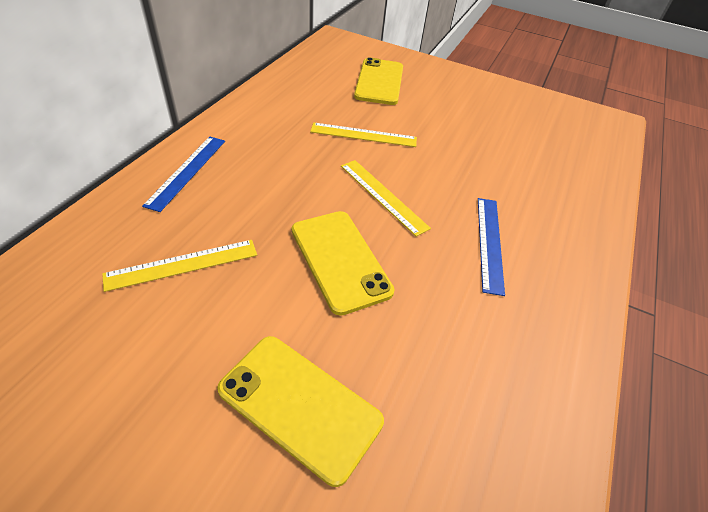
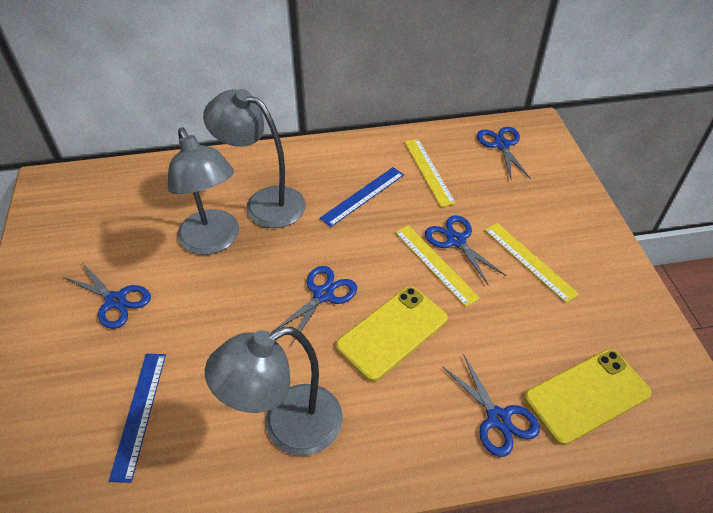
blue scissors: 0 -> 5
grey lamp: 0 -> 3
yellow phone: 3 -> 2

